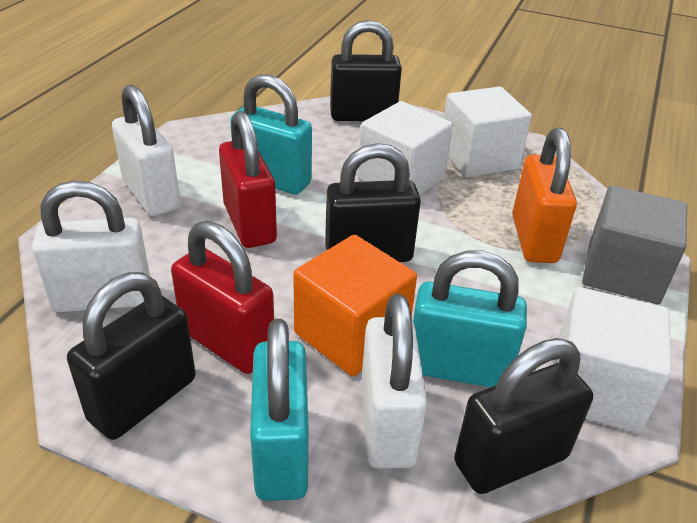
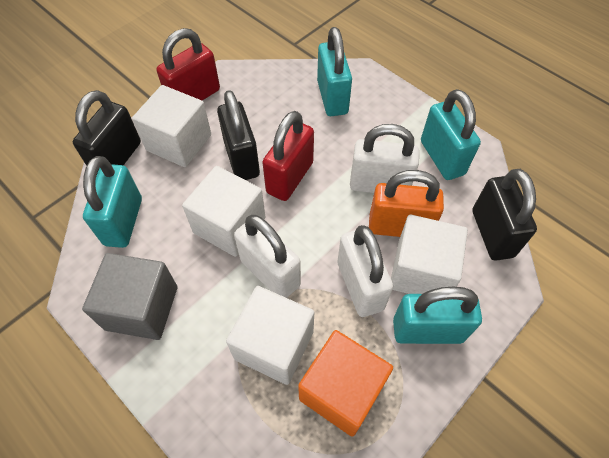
black padlock: 4 -> 3
turquoise padlock: 3 -> 4
white cube: 3 -> 4

